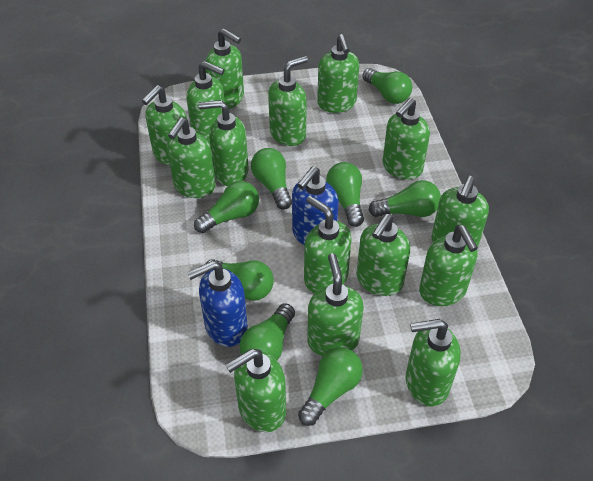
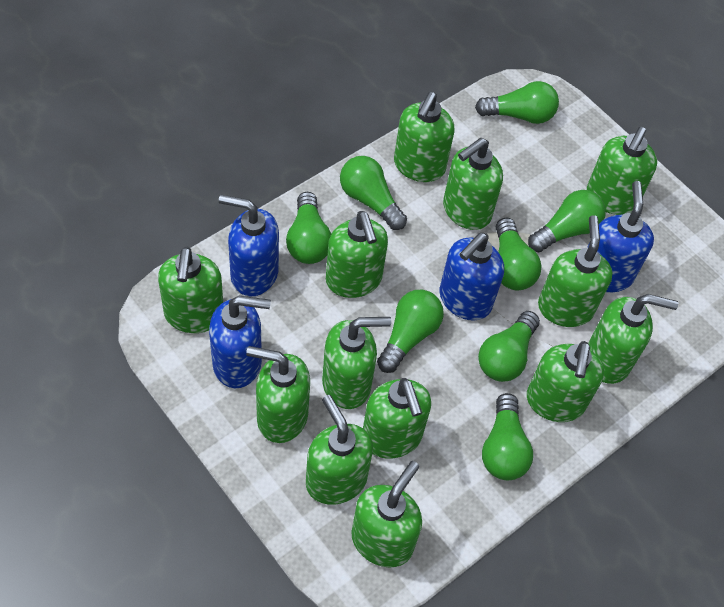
blue soap dispenser: 2 -> 4
green soap dispenser: 15 -> 13

